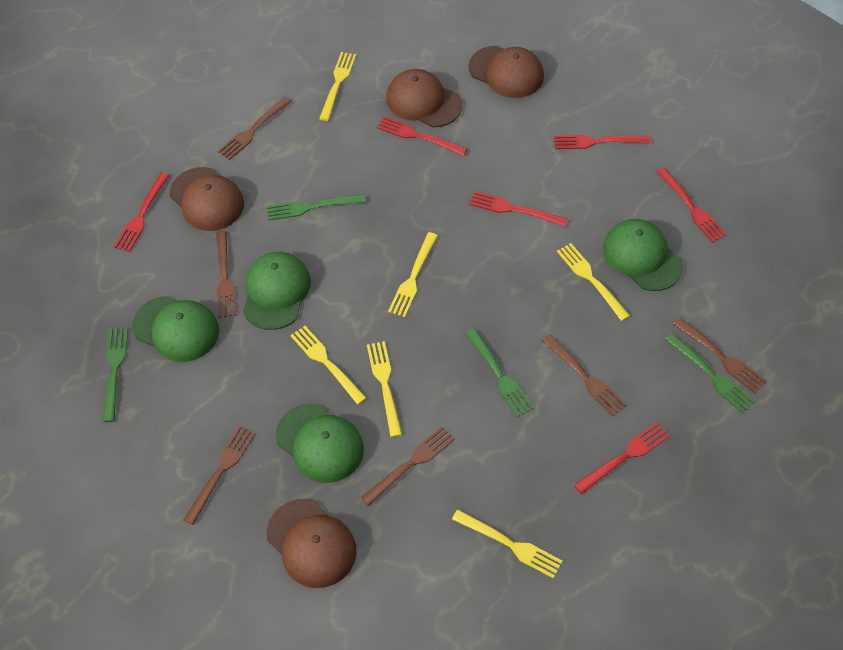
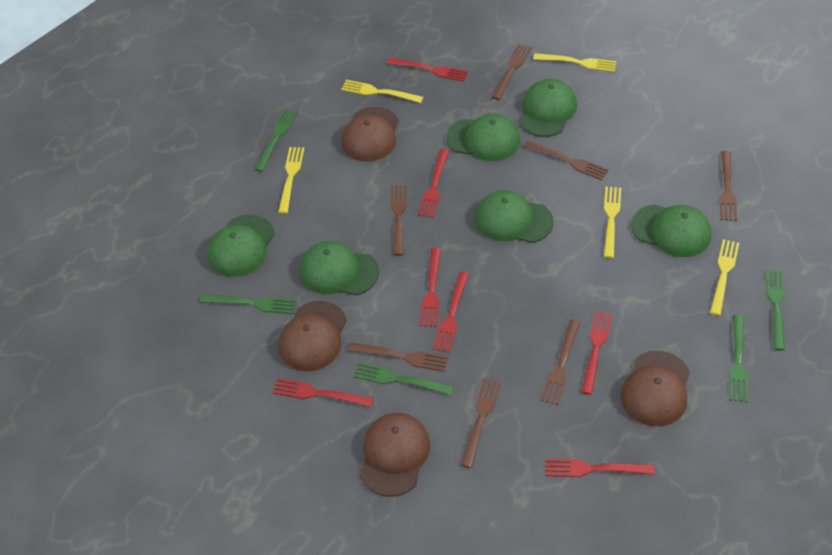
brown fork: 6 -> 7
green cap: 4 -> 6
green fork: 4 -> 5
red fork: 6 -> 7
yellow fork: 6 -> 5

